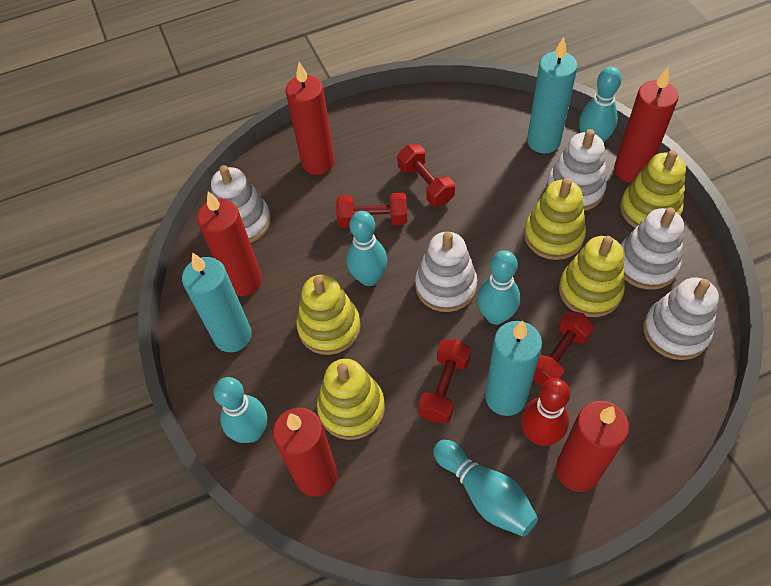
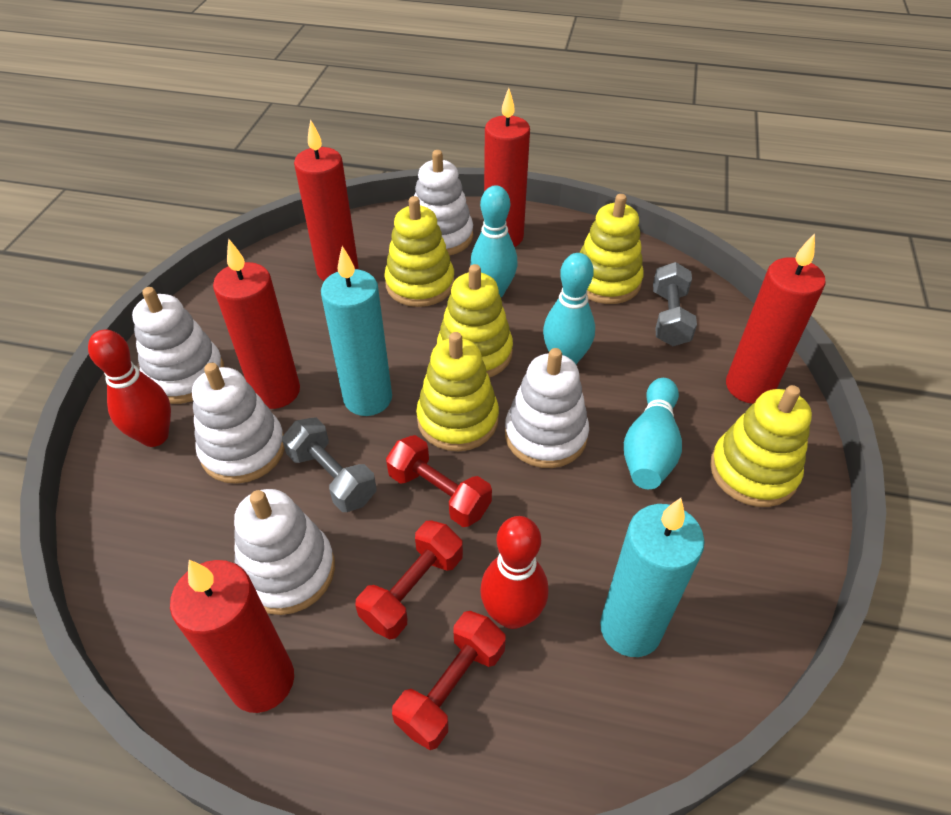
grey dumbbell: 0 -> 2
red bowling pin: 1 -> 2
red dumbbell: 4 -> 3
turquoise bowling pin: 5 -> 3
turquoise candle: 3 -> 2

